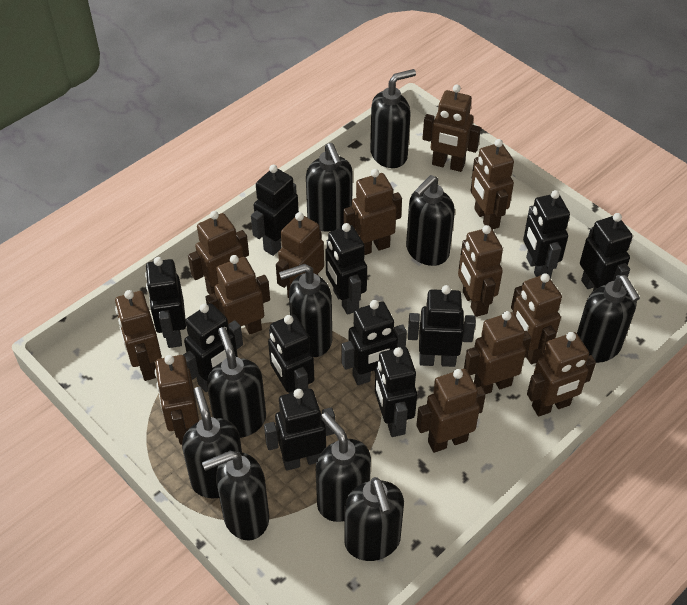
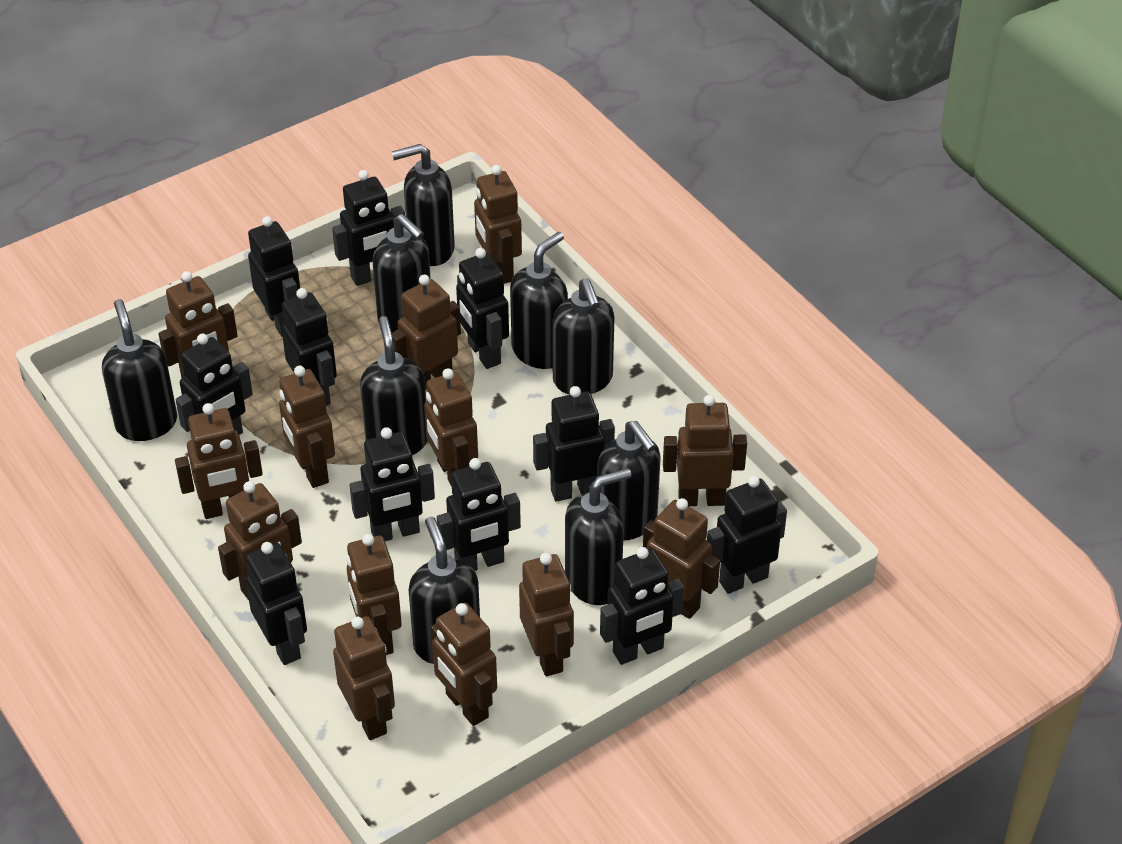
black soap dispenser: 10 -> 9

